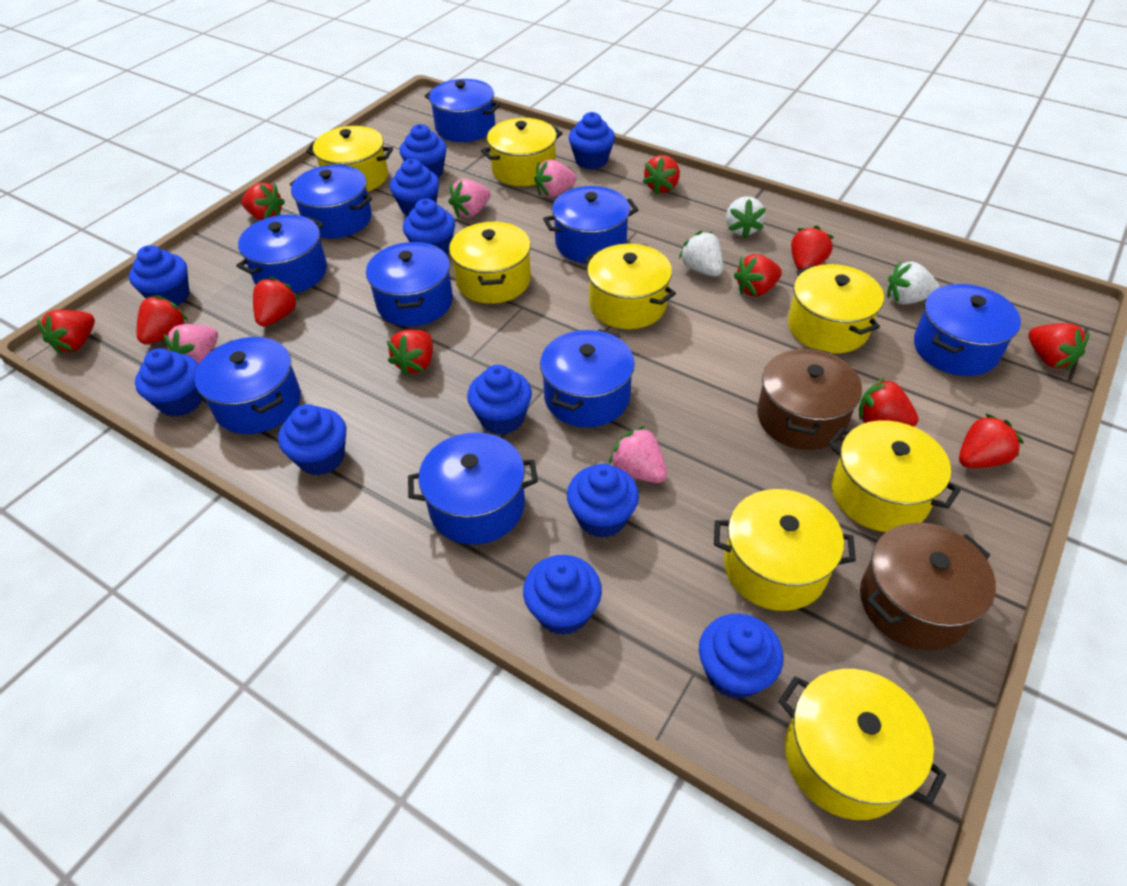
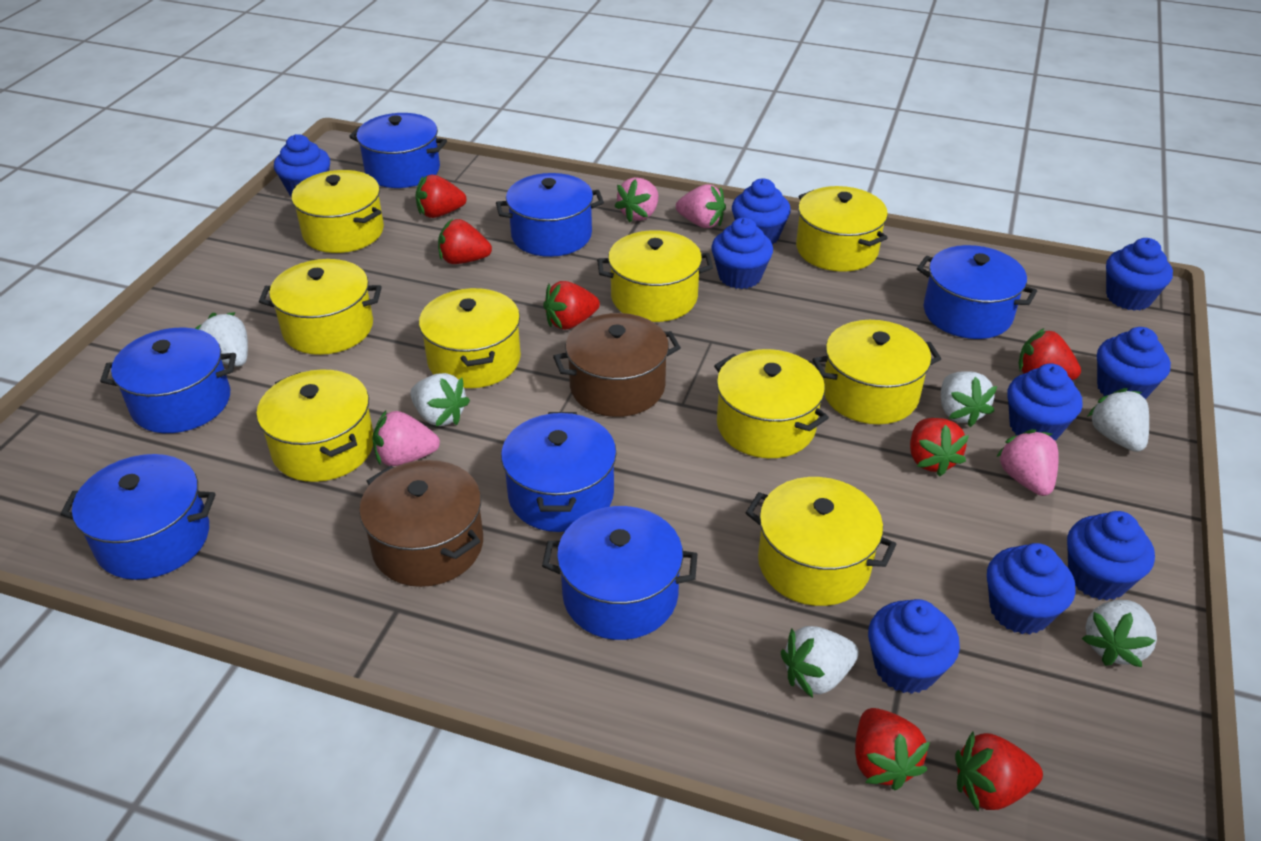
blue cupcake: 11 -> 9
blue pot: 9 -> 7
red strawberry: 11 -> 7
white strawberry: 3 -> 6
yellow pot: 8 -> 9

